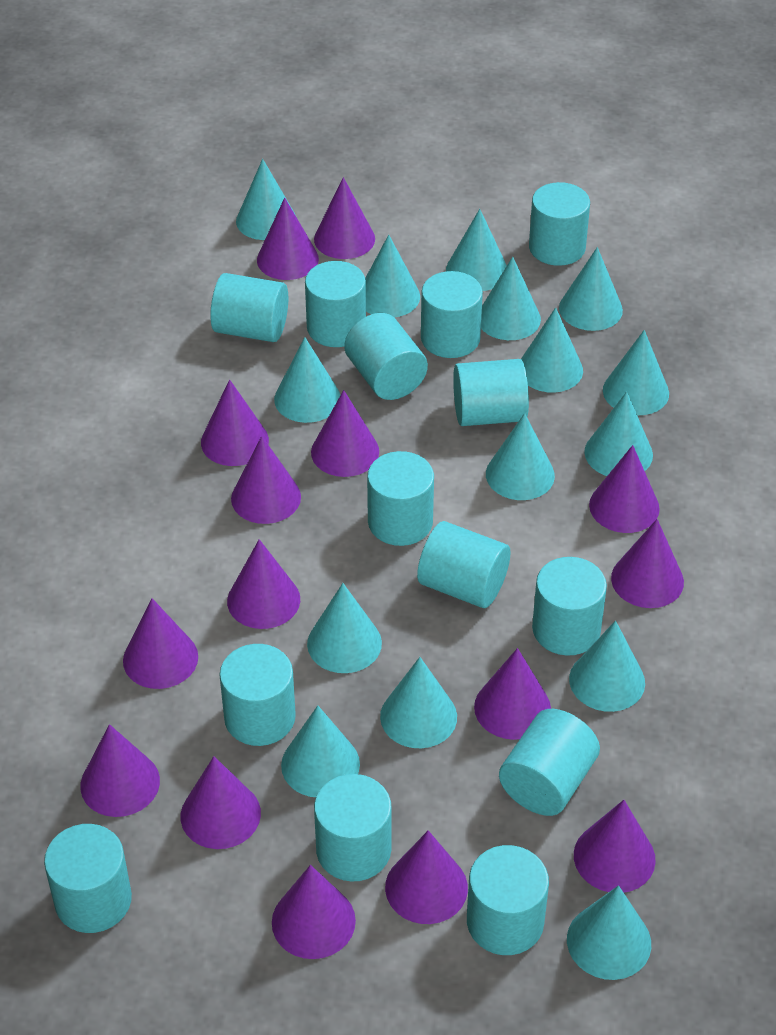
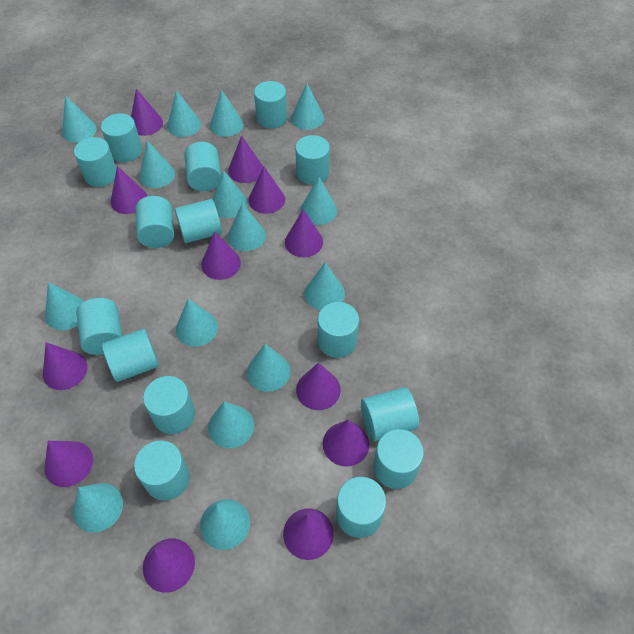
purple cone: 15 -> 12
turquoise cylinder: 14 -> 15

